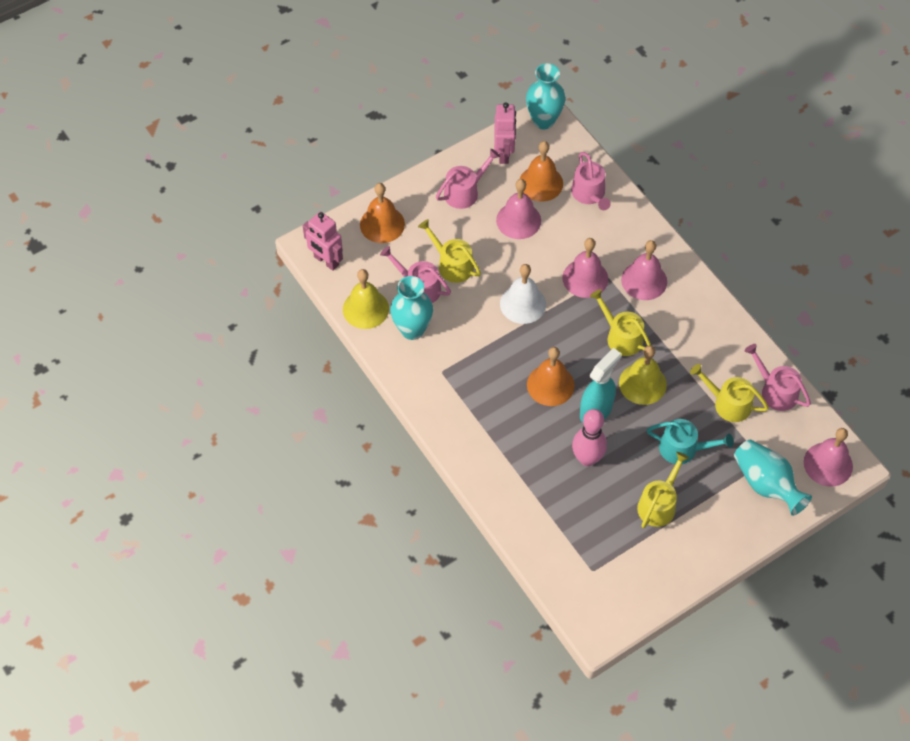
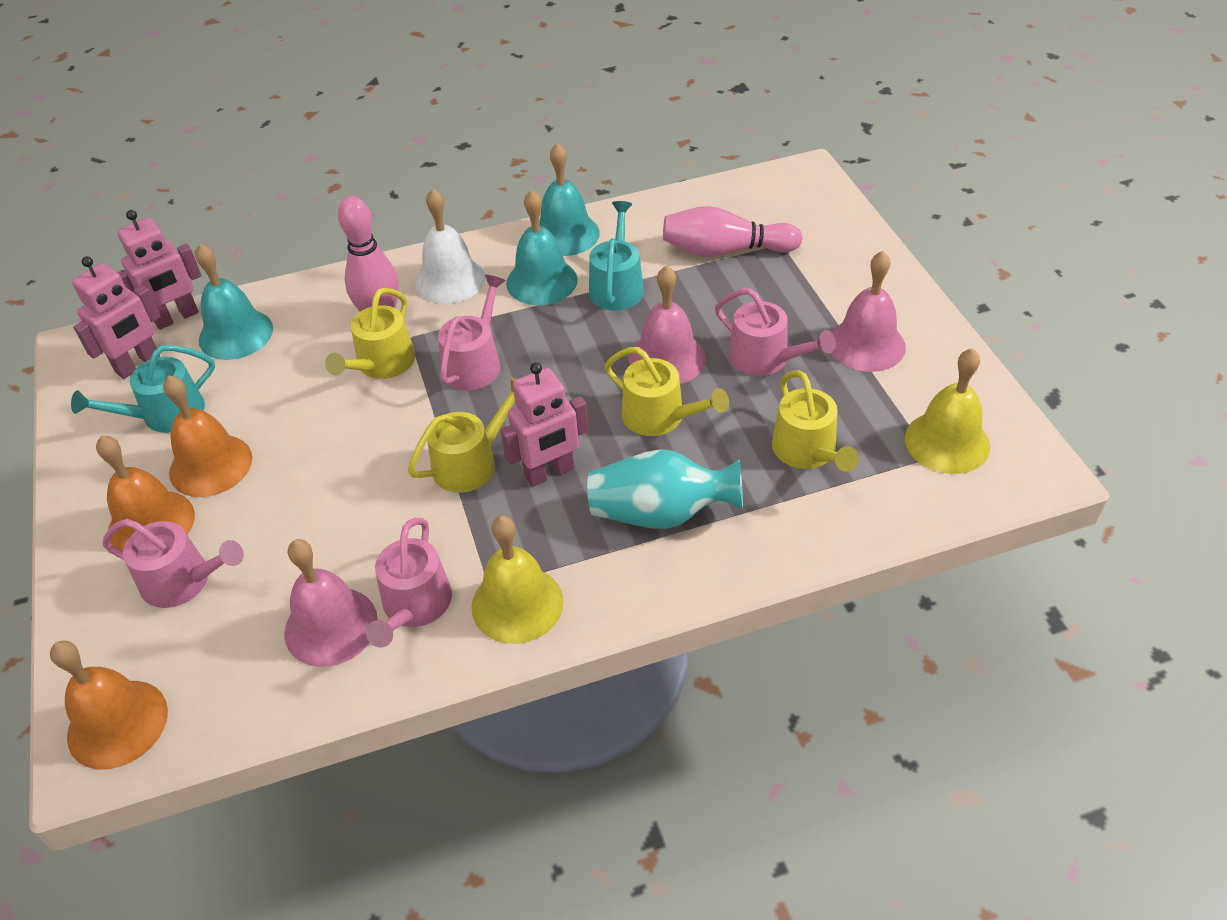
pink bell: 4 -> 3
pink bowling pin: 1 -> 2
pink robot: 2 -> 3
turquoise bell: 0 -> 3
turquoise spray bottle: 1 -> 0
turquoise vase: 3 -> 1
turquoise watering can: 1 -> 2

